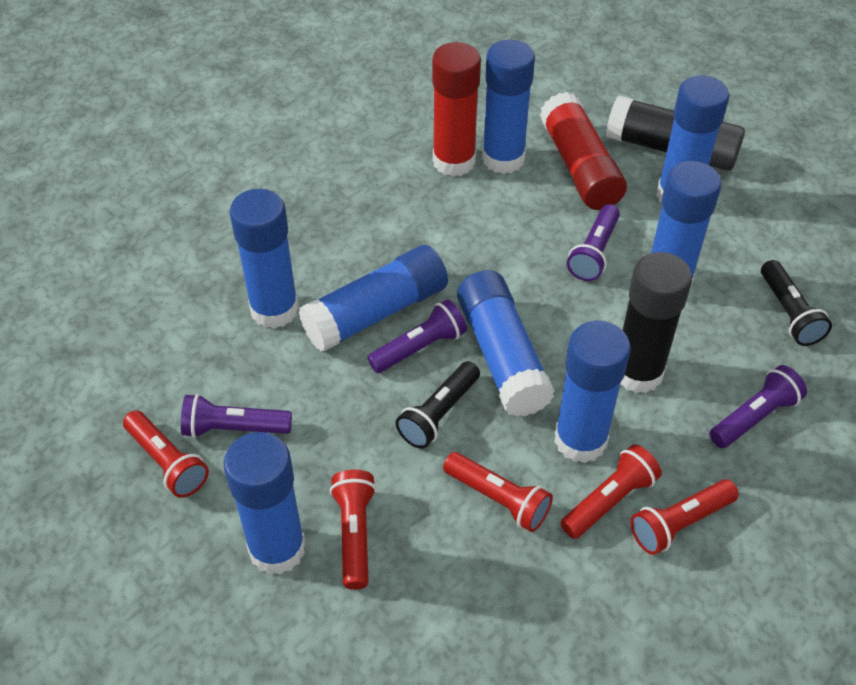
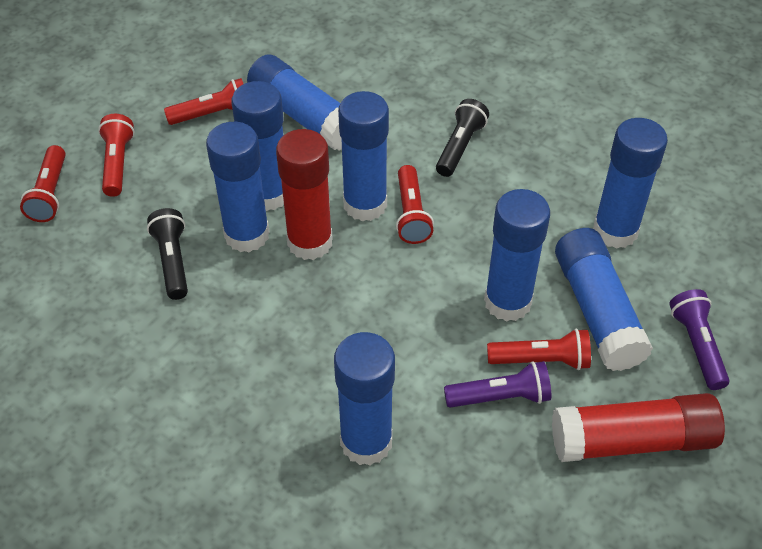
black glue stick: 2 -> 0
purple flashlight: 4 -> 2

